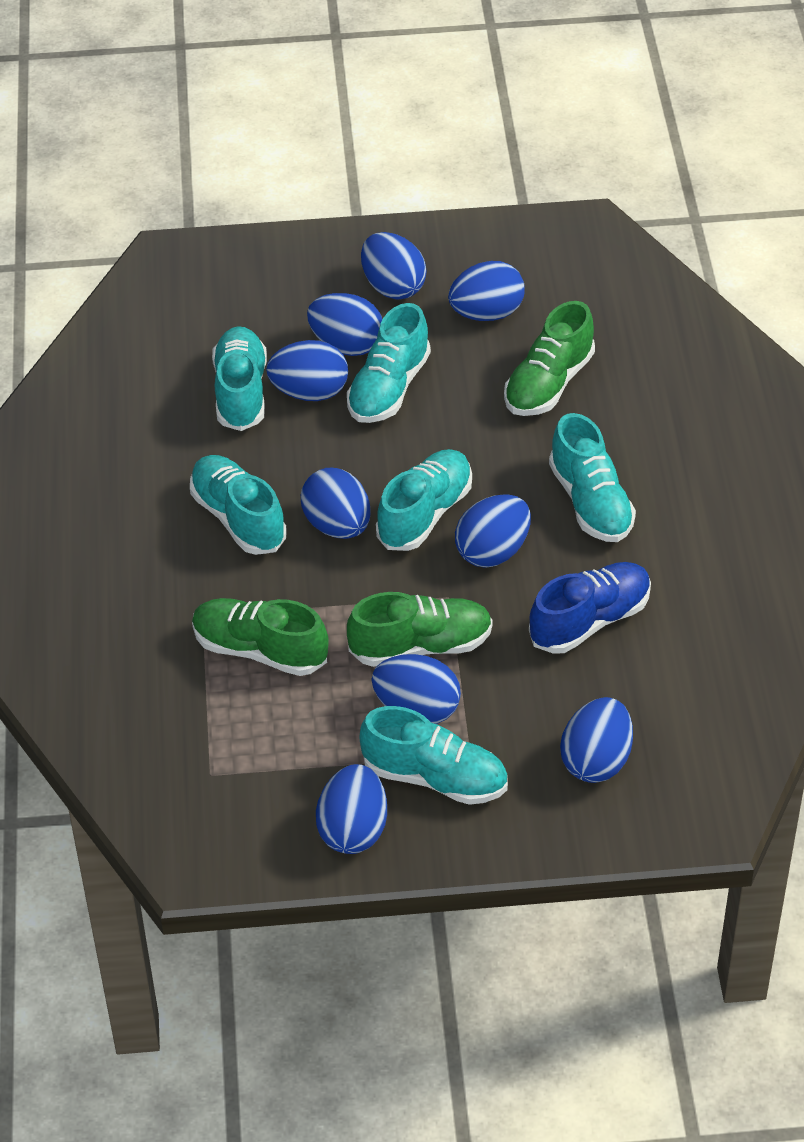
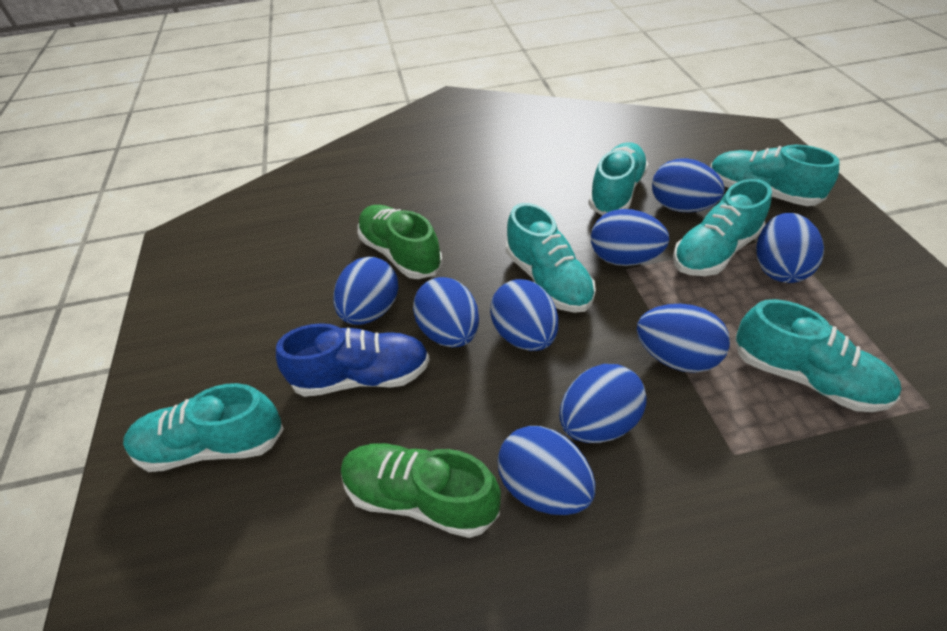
green shoe: 3 -> 2

